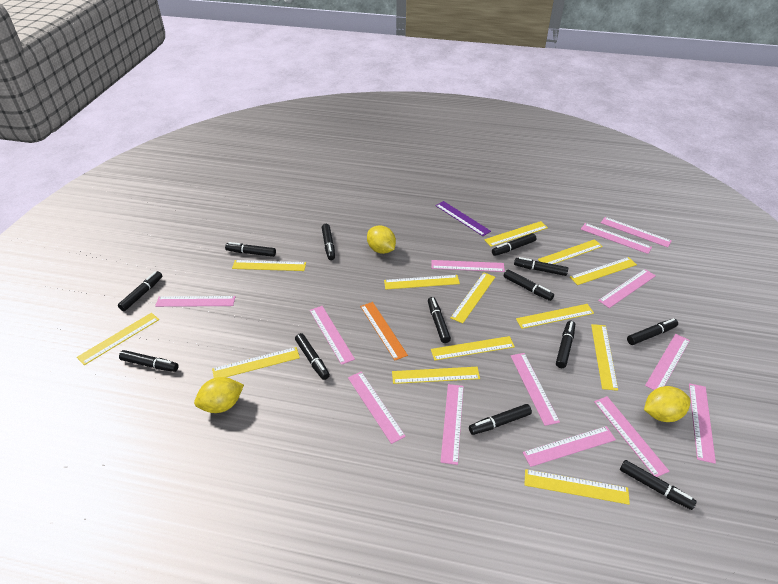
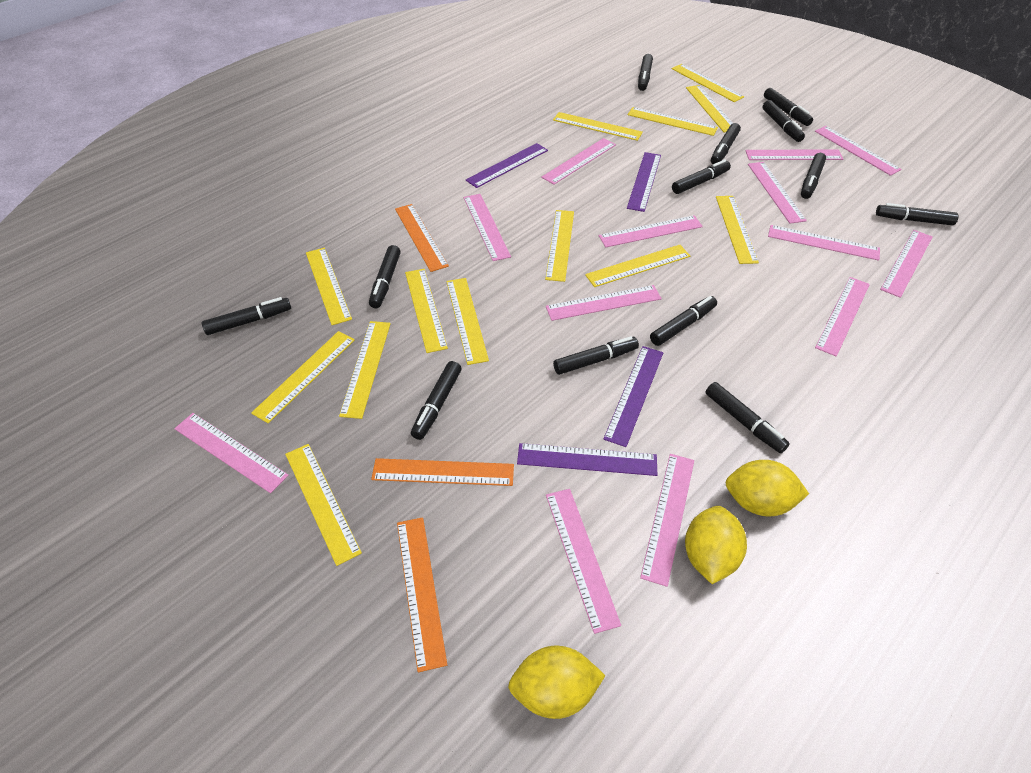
orange ruler: 1 -> 3
purple ruler: 1 -> 4

